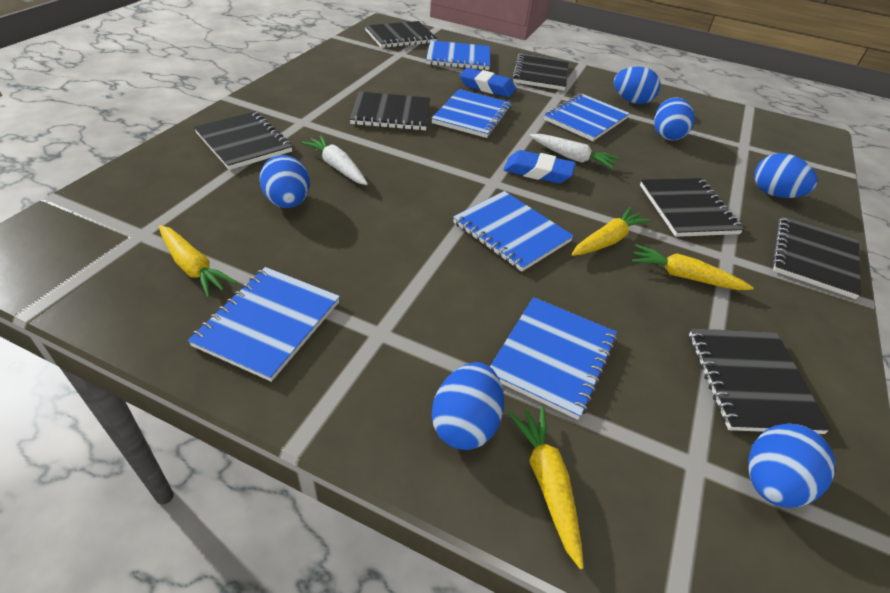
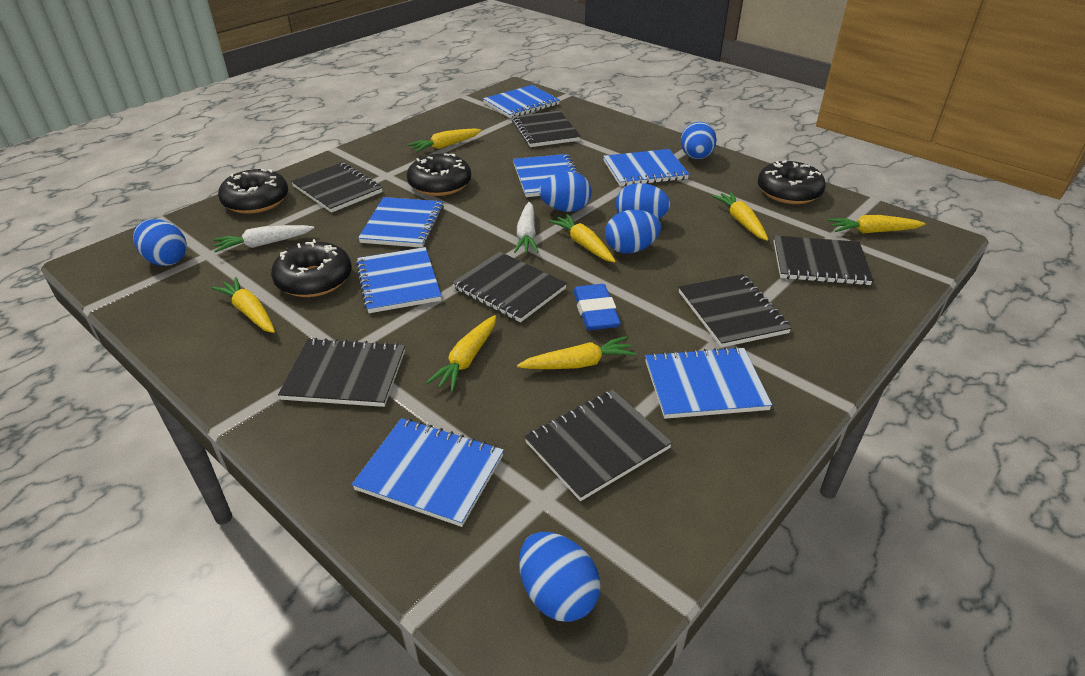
black donut: 0 -> 4
blue eraser: 2 -> 1
blue notebook: 6 -> 7
yellow carrot: 4 -> 7

